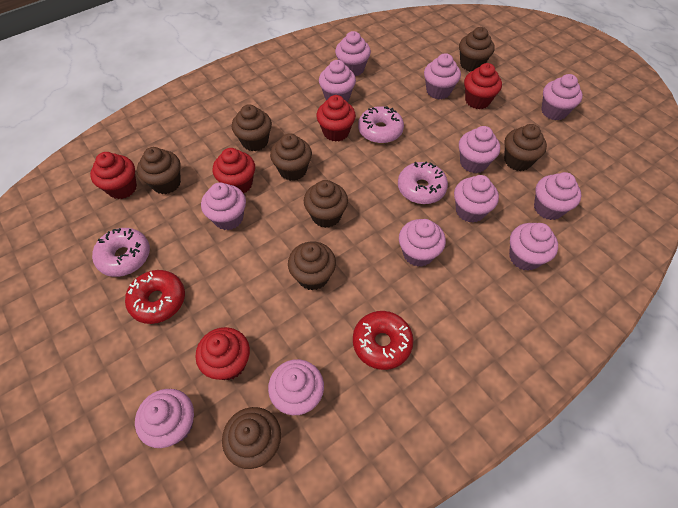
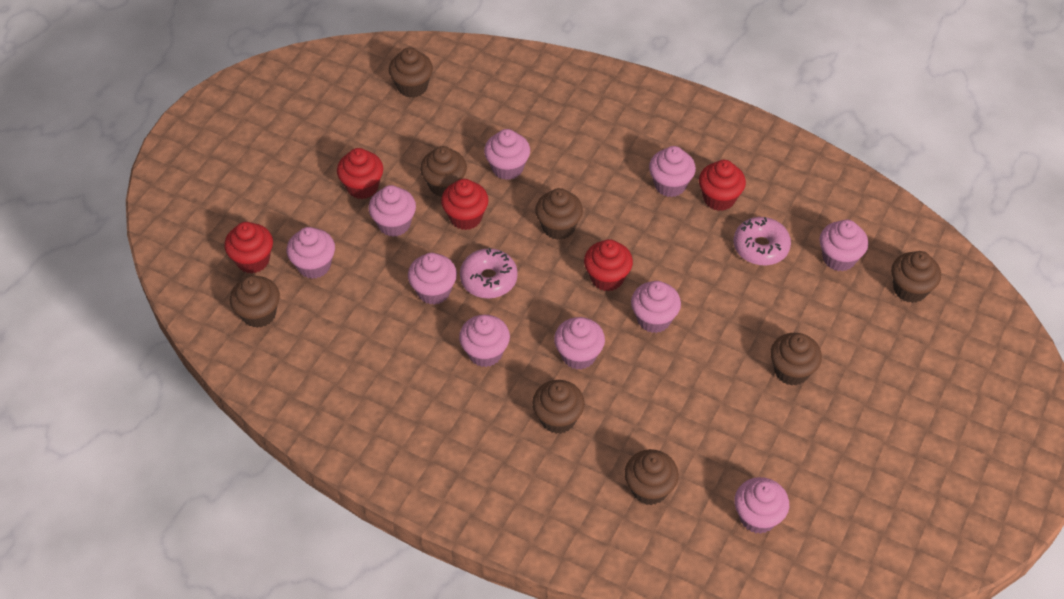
pink cupcake: 12 -> 10
pink donut: 3 -> 2
red donut: 2 -> 0

